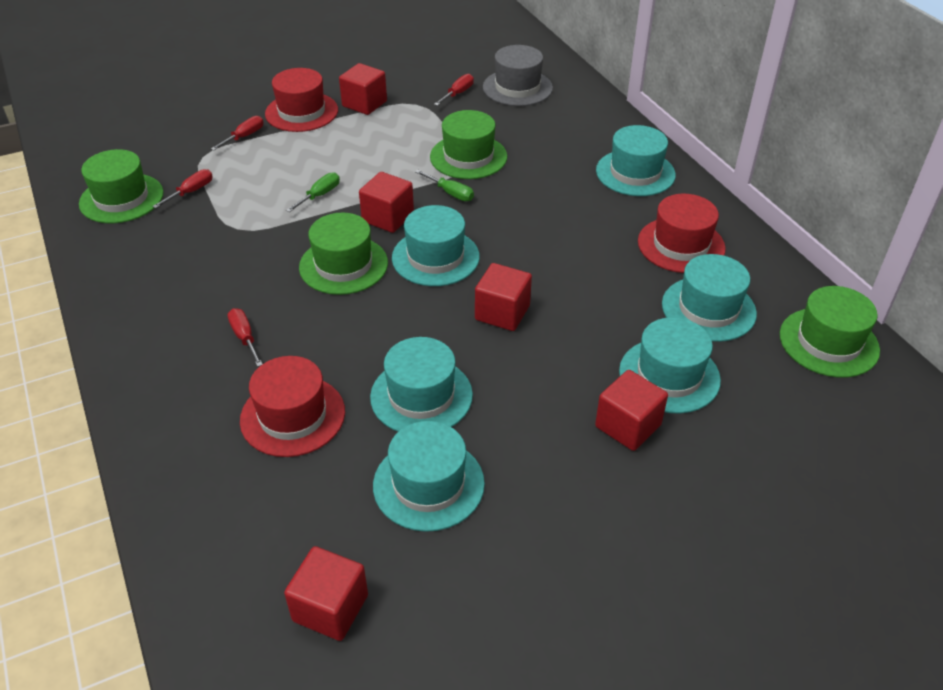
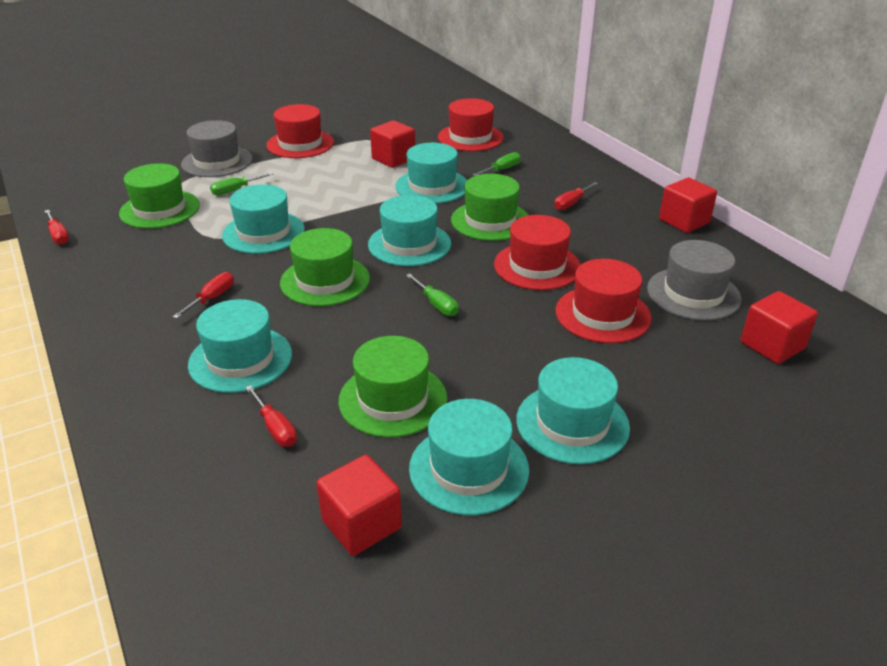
green screwdriver: 2 -> 3
grey hat: 1 -> 2
red cube: 5 -> 4
red hat: 3 -> 4

